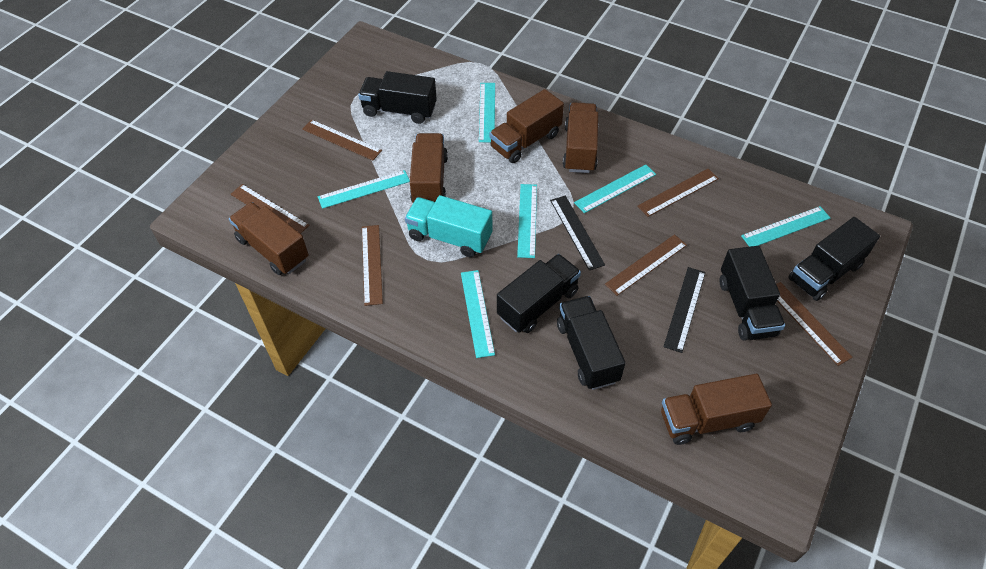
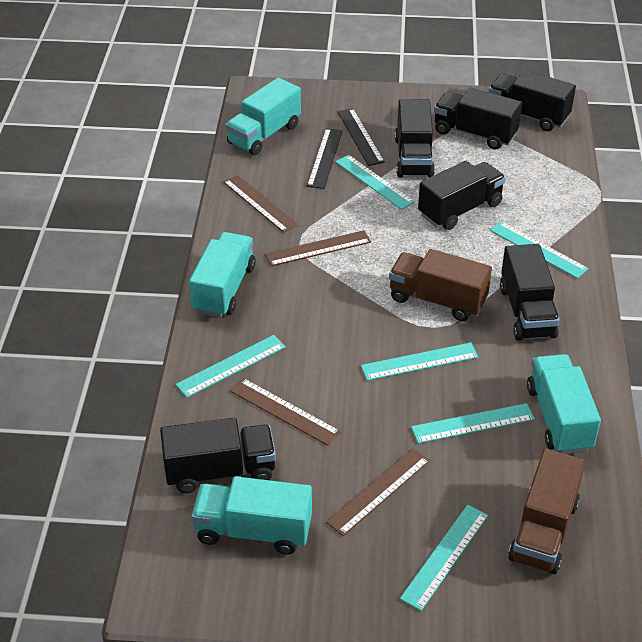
black truck: 5 -> 6
brown ruler: 6 -> 4
brown truck: 5 -> 2
turquoise truck: 1 -> 4

